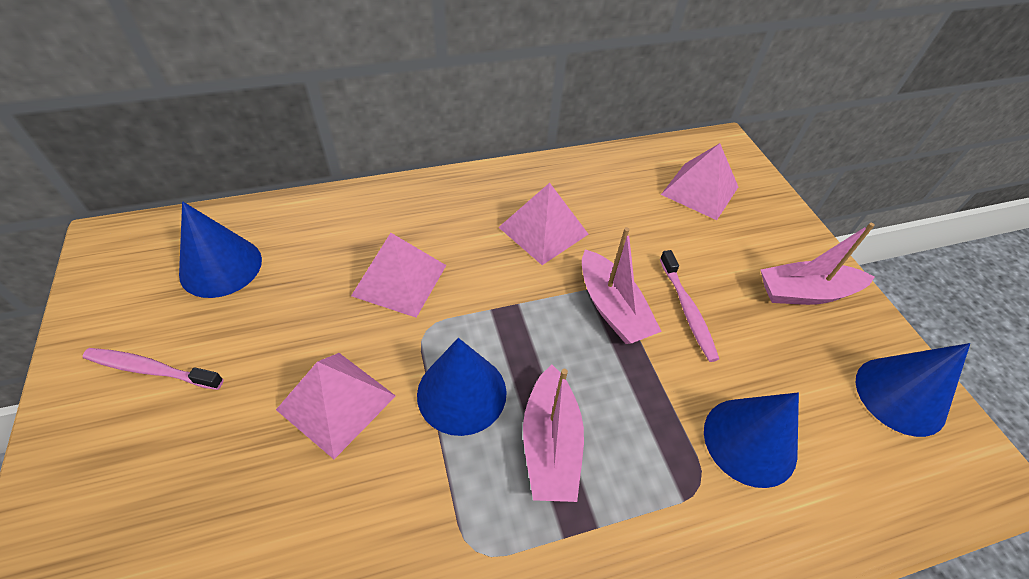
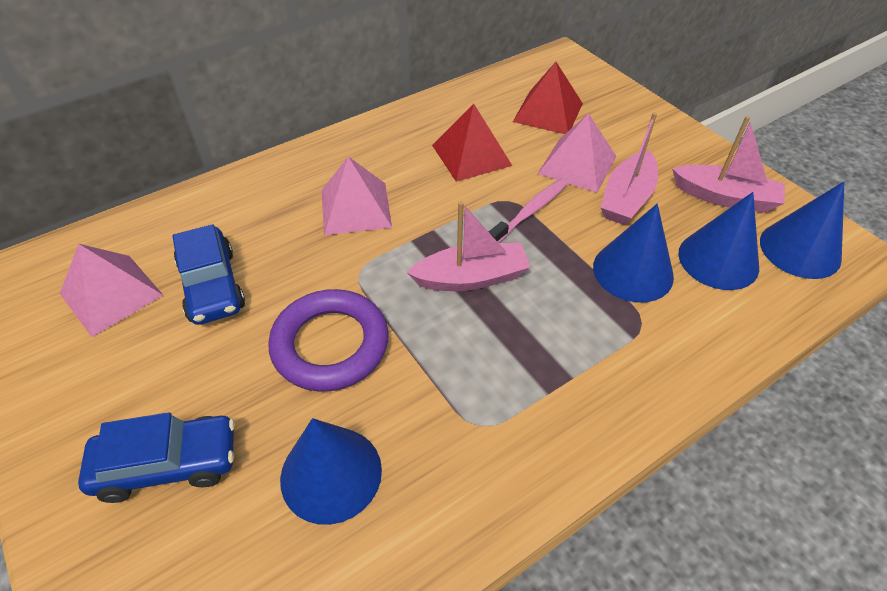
blue car: 0 -> 2
pink pyramid: 4 -> 3
pink toothbrush: 2 -> 1
purple ring: 0 -> 1
red pyramid: 0 -> 2

